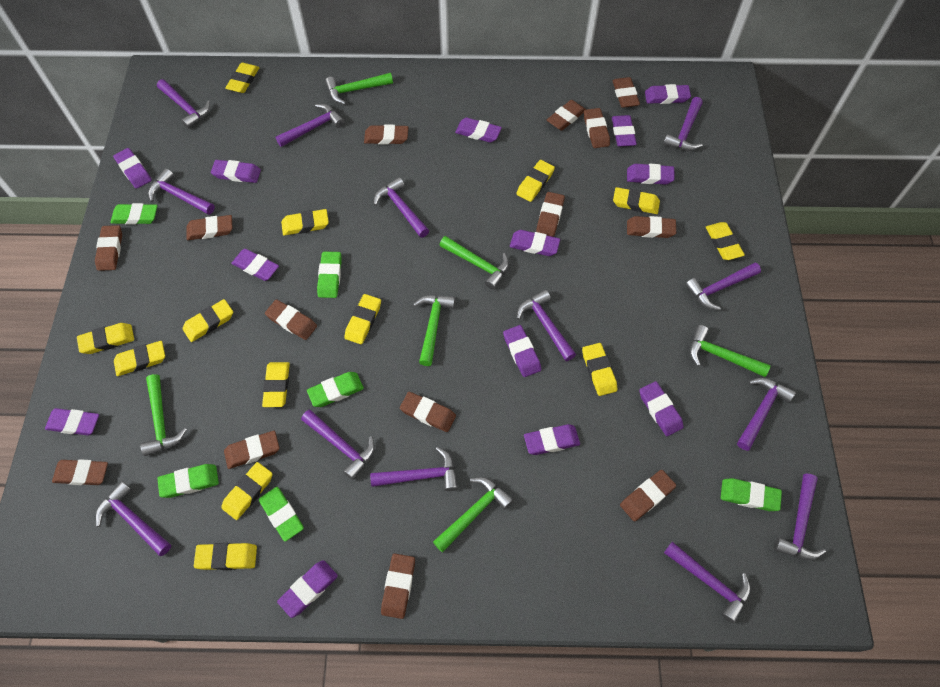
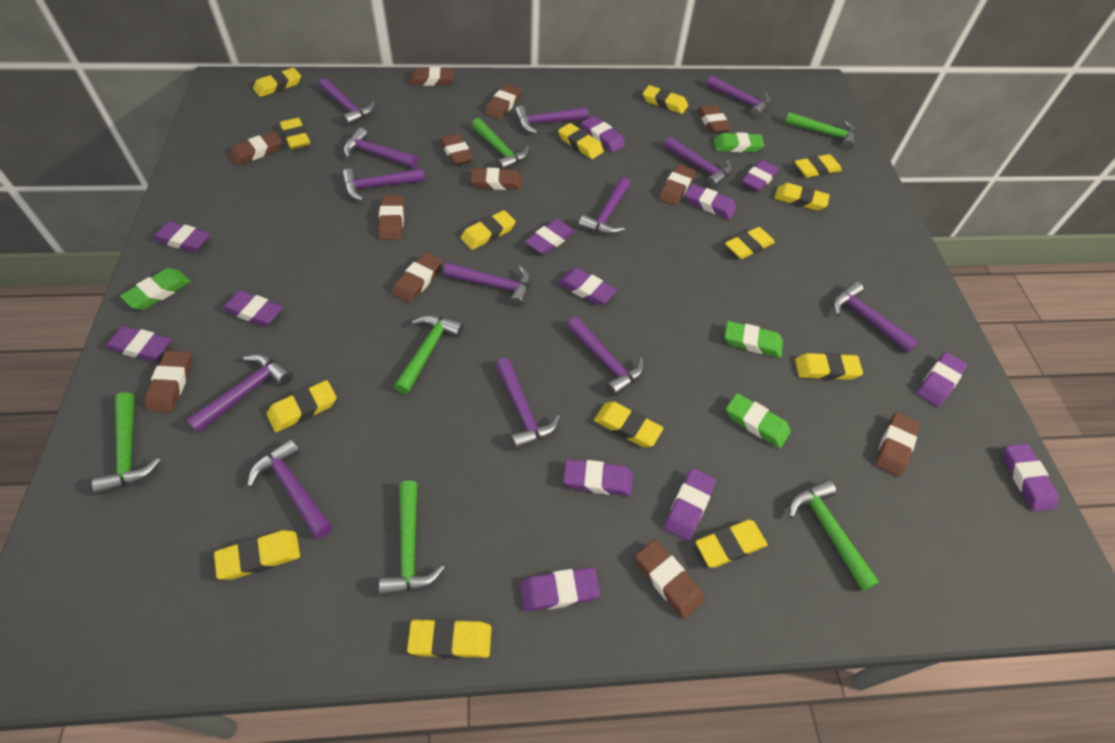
brown eraser: 14 -> 12
green eraser: 6 -> 4
yellow eraser: 13 -> 14

